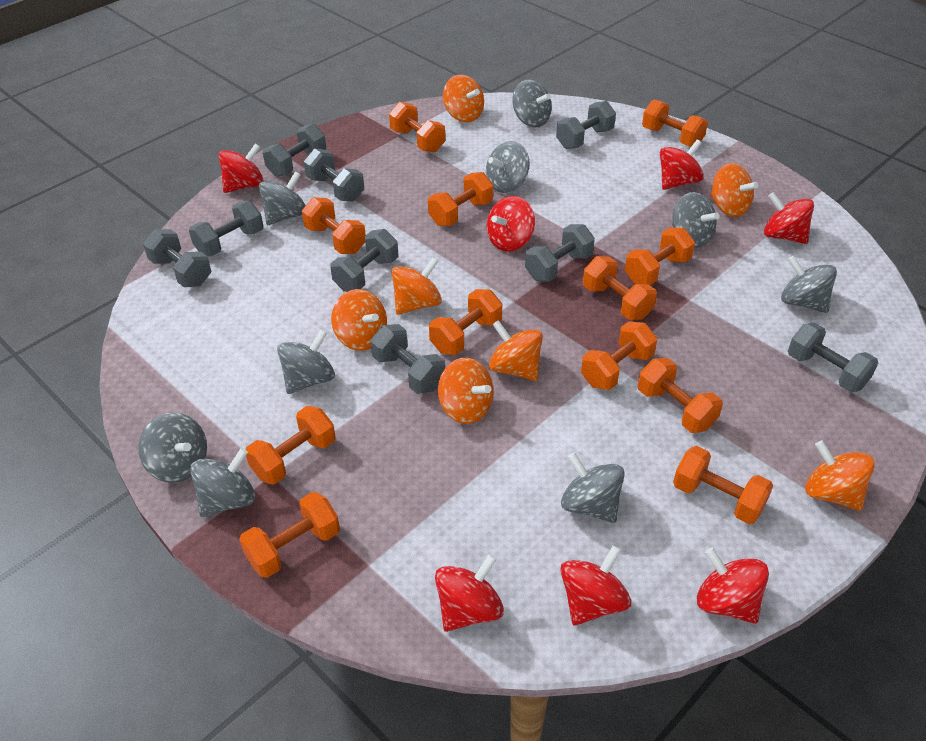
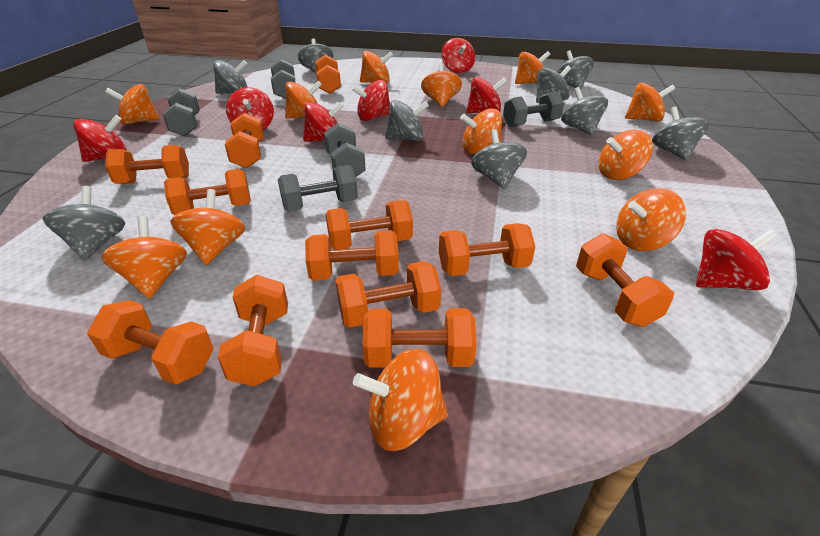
grey dumbbell: 9 -> 5
orange spinning top: 7 -> 12

